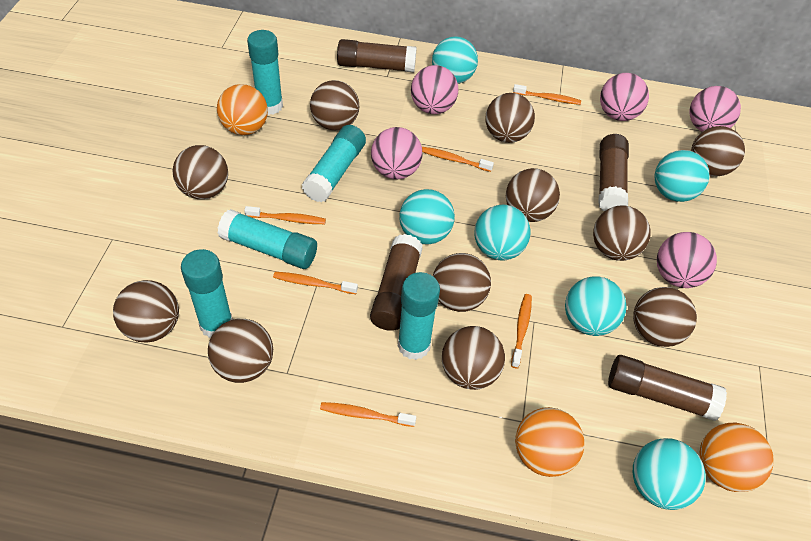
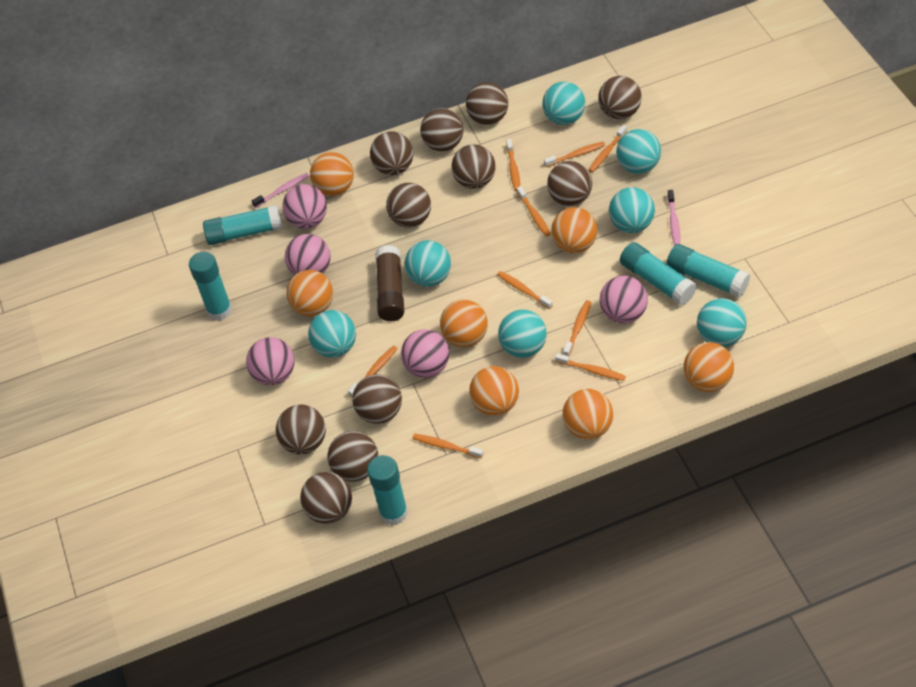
brown glue stick: 4 -> 1
orange ball: 3 -> 7
orange toothbrush: 6 -> 9
pink toothbrush: 0 -> 2
turquoise ball: 6 -> 7

